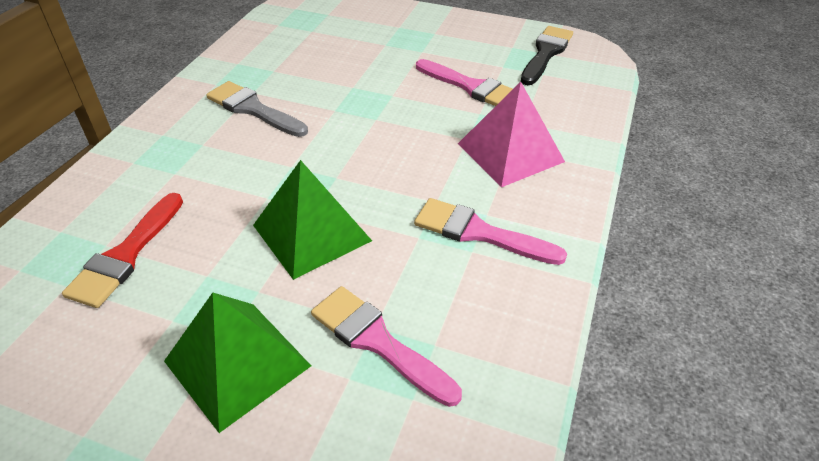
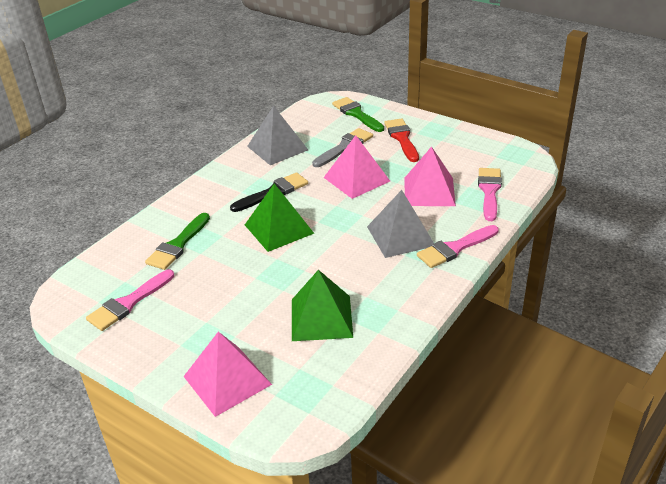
green brush: 0 -> 2
grey pyramid: 0 -> 2
pink pyramid: 1 -> 3

